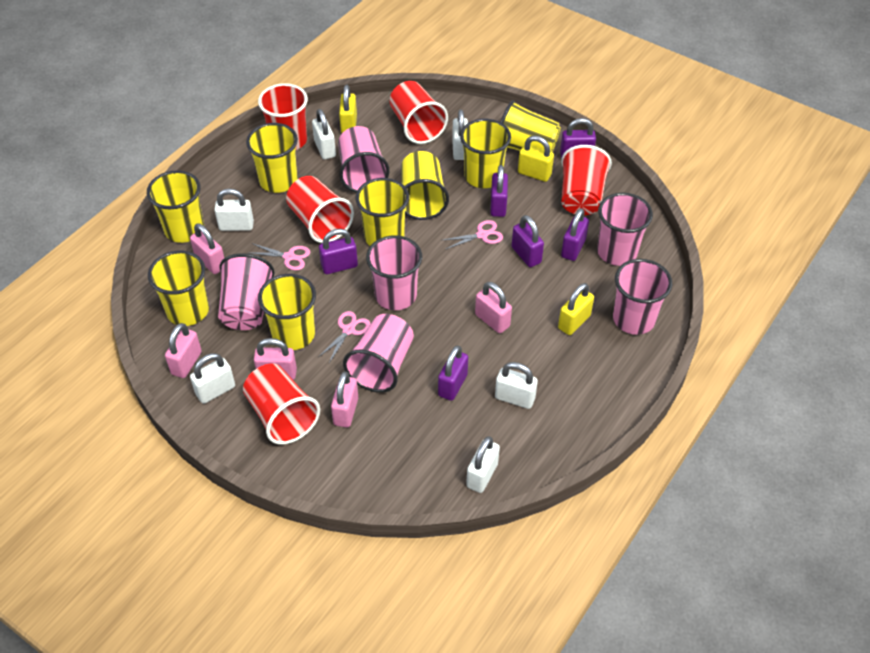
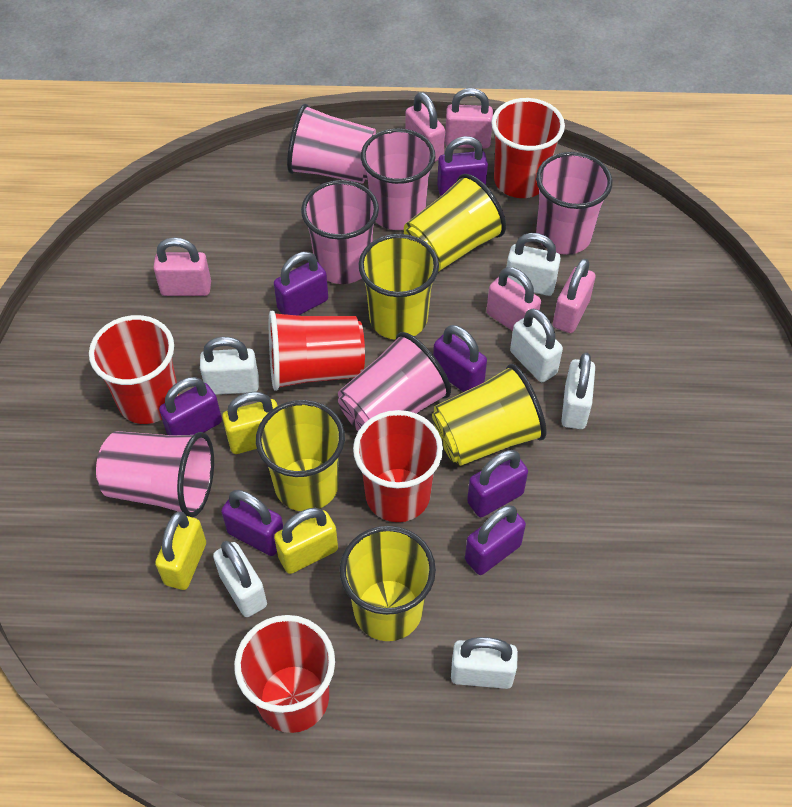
pink scissors: 3 -> 0
purple padlock: 6 -> 7
yellow cup: 8 -> 5

